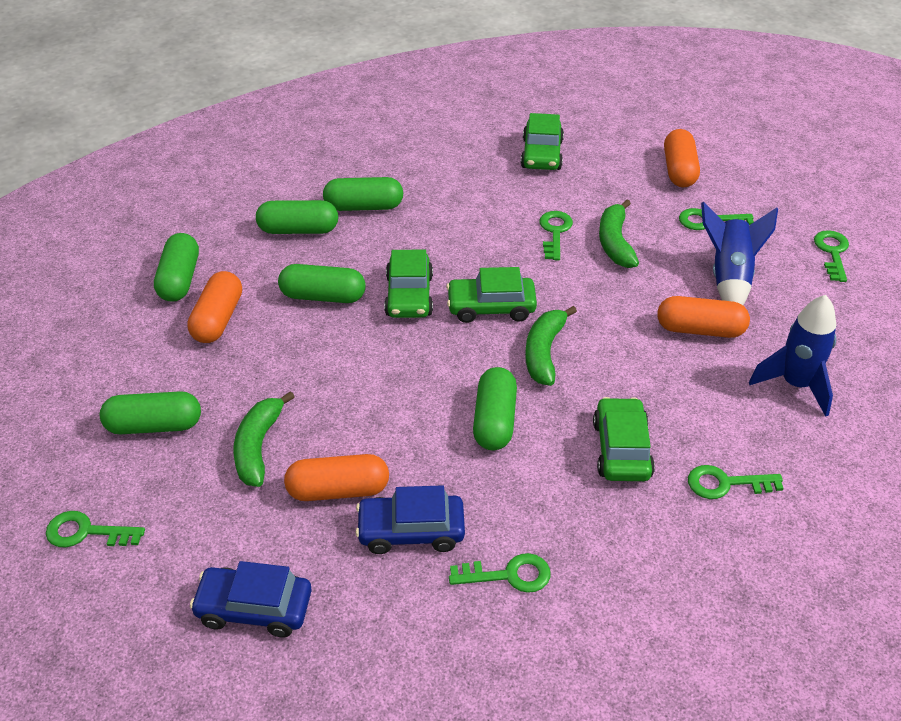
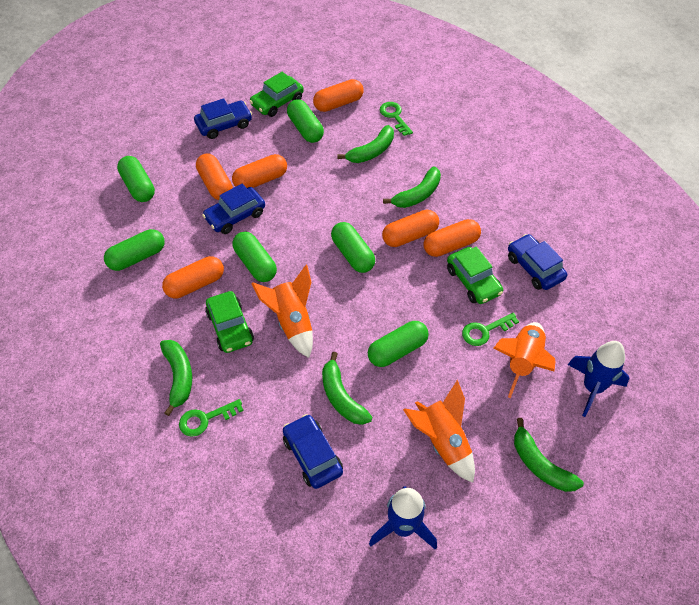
blue car: 2 -> 4
green banana: 3 -> 5
green car: 4 -> 3
green key: 6 -> 3
orange capsule: 4 -> 6
orange rocket: 0 -> 3

